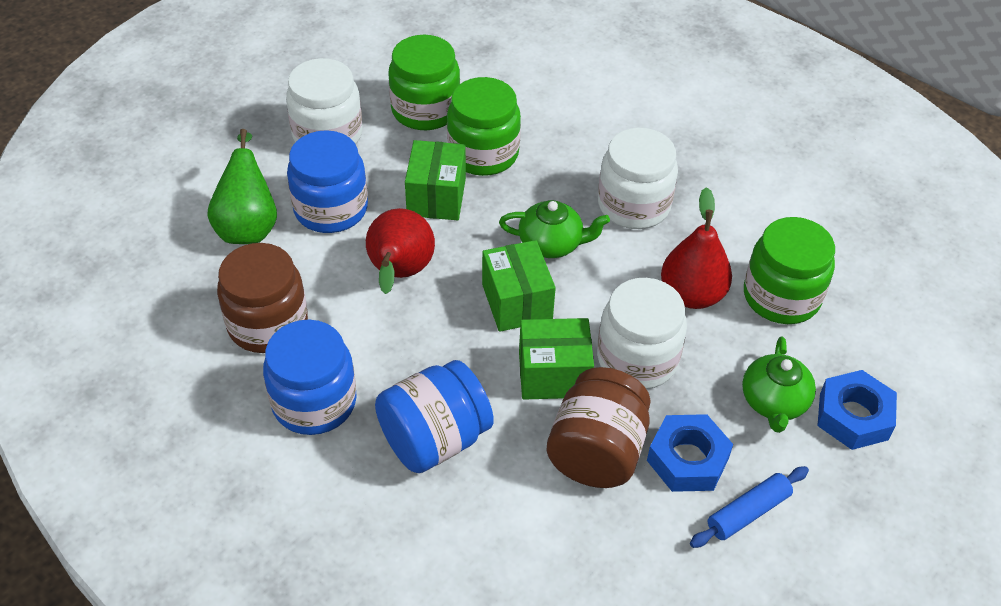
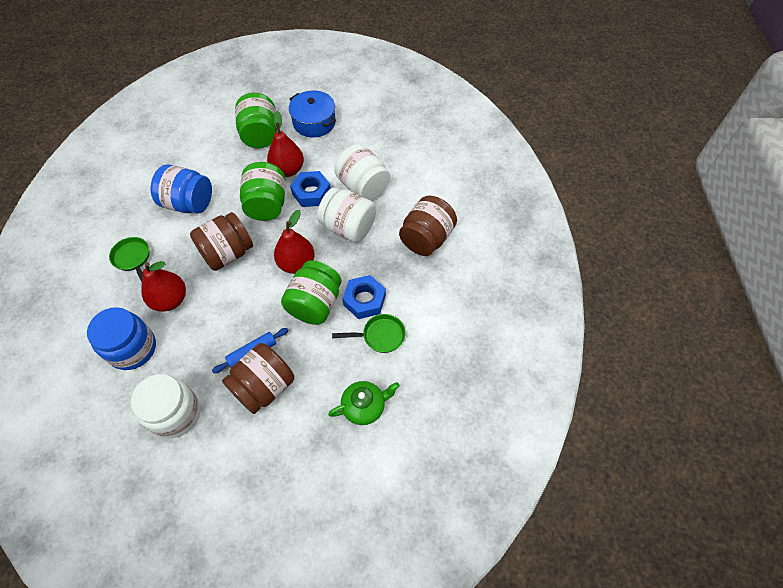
blue jar: 3 -> 2
blue pot: 0 -> 1
brown jar: 2 -> 3
green box: 3 -> 0
green pan: 0 -> 2
green pear: 1 -> 0
green teapot: 2 -> 1
red pear: 2 -> 3

